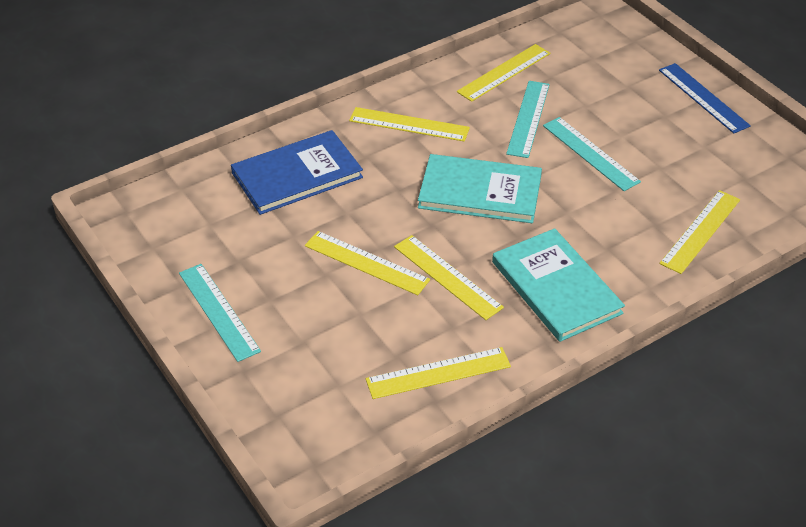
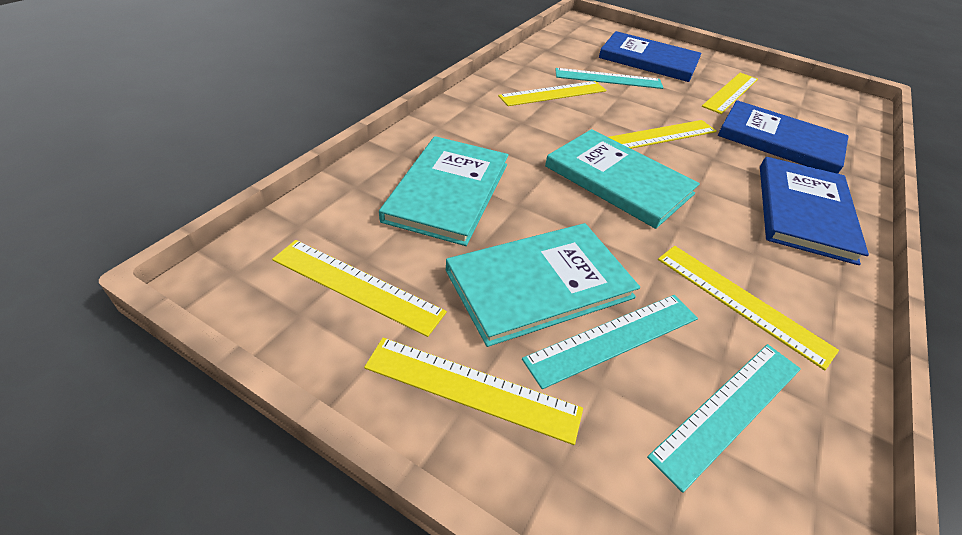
blue book: 1 -> 3
blue ruler: 1 -> 0
turquoise book: 2 -> 3

